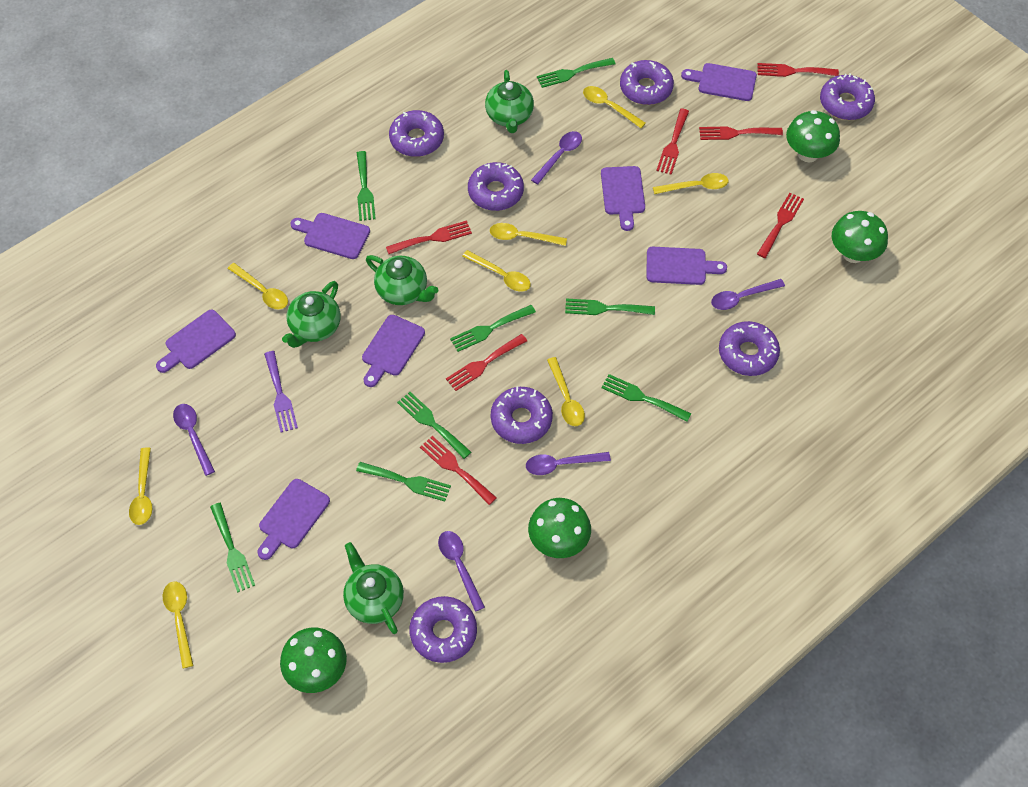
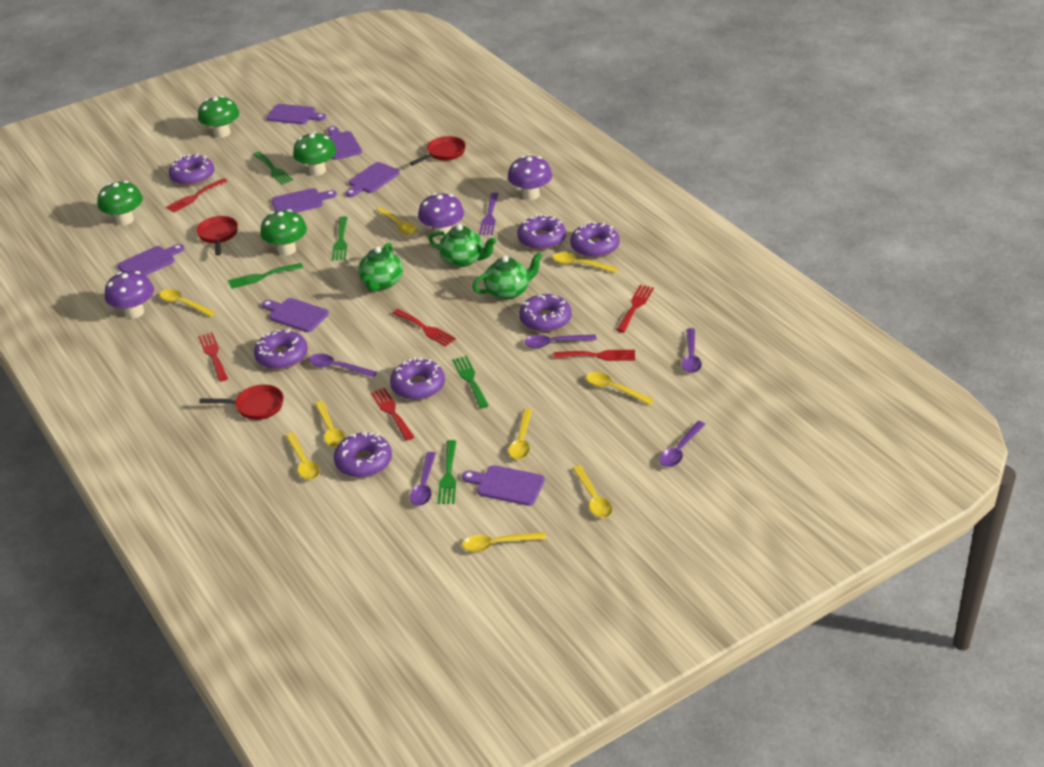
green fork: 8 -> 5
green teapot: 4 -> 3
purple mushroom: 0 -> 3
red fork: 7 -> 6
red pan: 0 -> 3
yellow spoon: 8 -> 9

